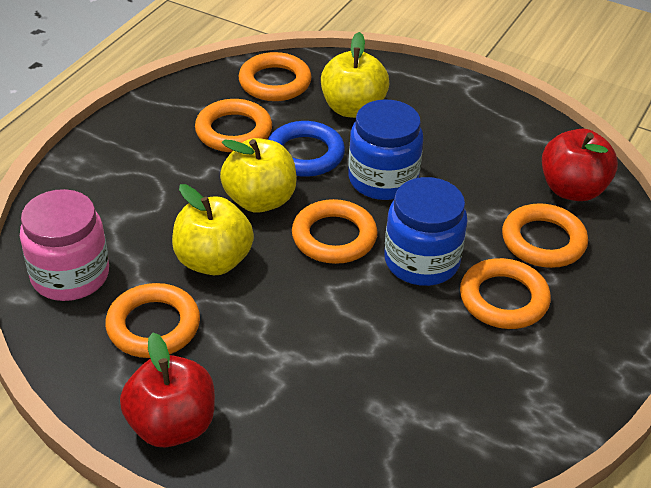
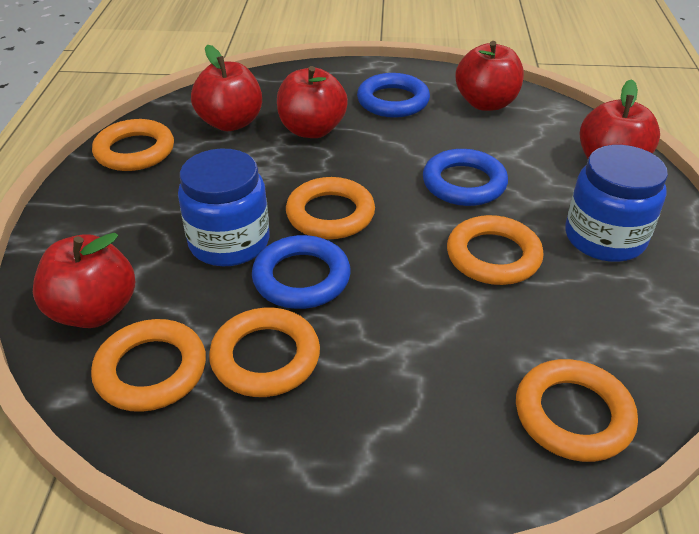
blue ring: 1 -> 3
pink jar: 1 -> 0
red apple: 2 -> 5
yellow apple: 3 -> 0

